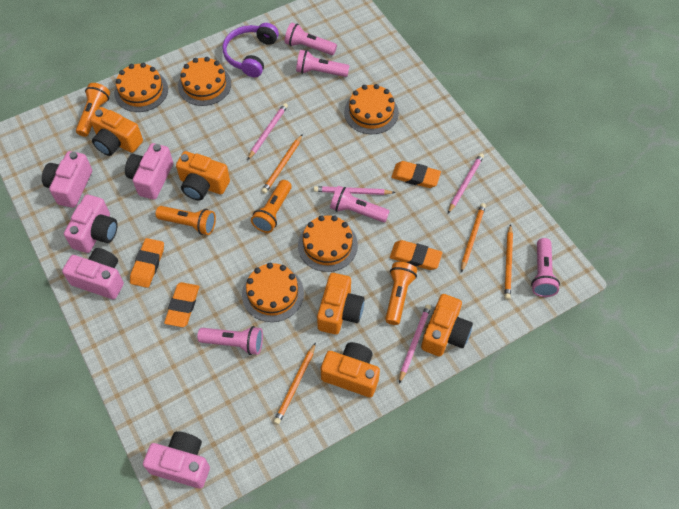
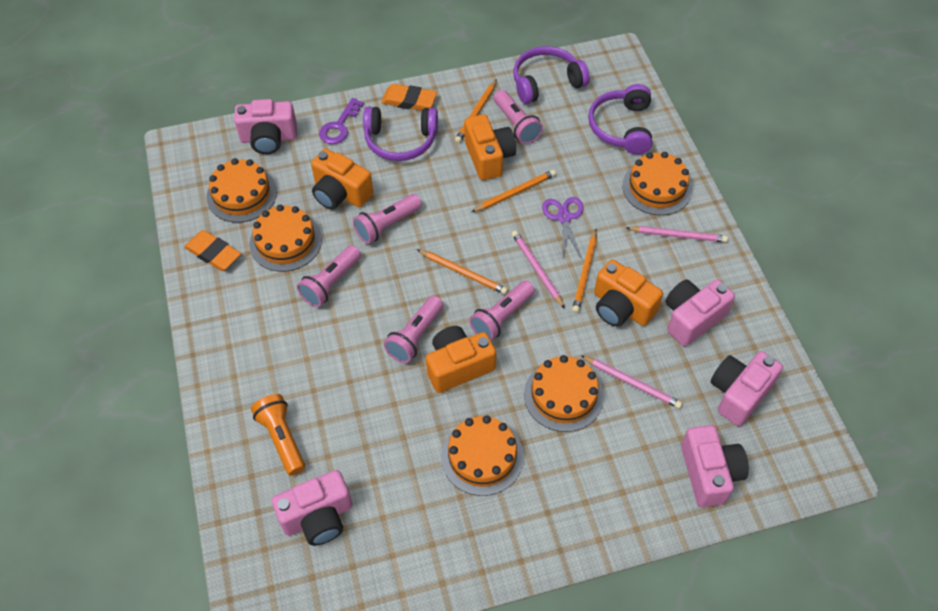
orange camera: 5 -> 4
orange eraser: 4 -> 2
orange flashlight: 4 -> 1
pink pencil: 4 -> 3
purple headphones: 1 -> 3
purple key: 0 -> 1
purple scissors: 0 -> 1

